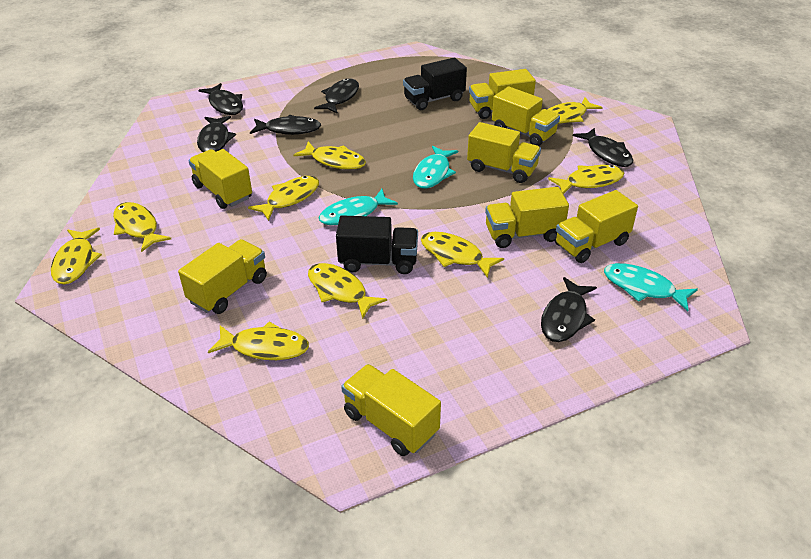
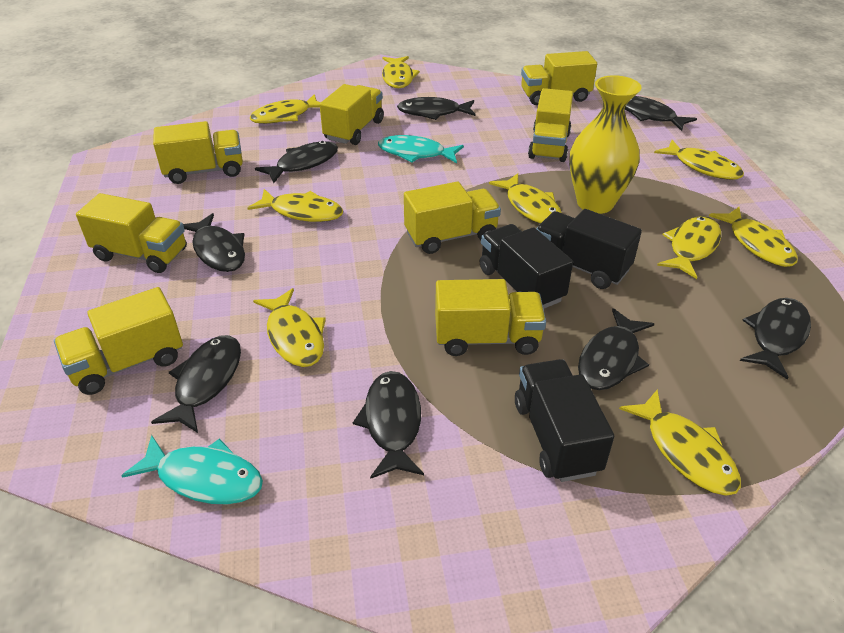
black fish: 6 -> 8
black truck: 2 -> 3
turquoise fish: 3 -> 2
yellow vase: 0 -> 1

